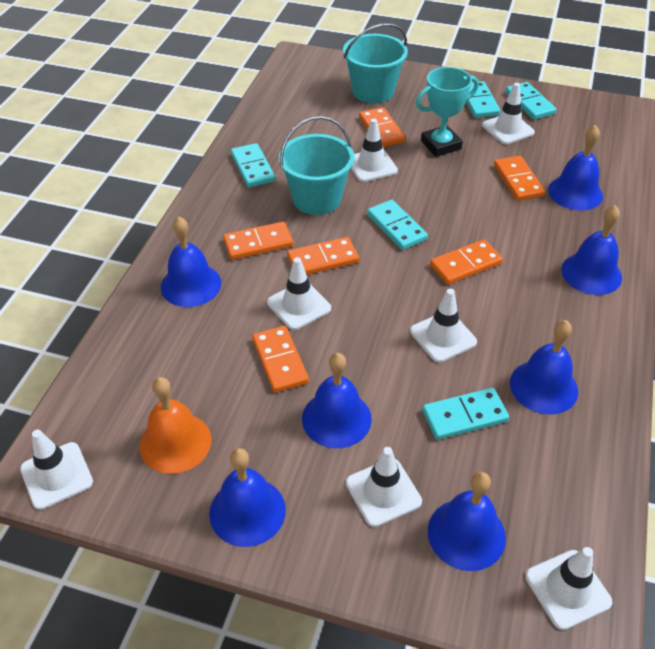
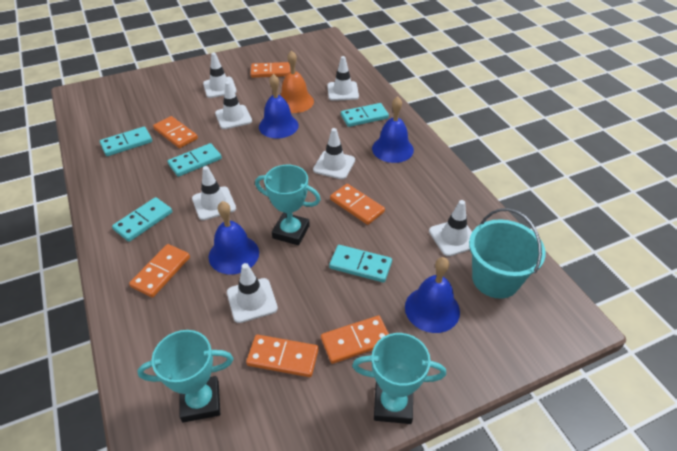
blue bell: 7 -> 4
turquoise bucket: 2 -> 1
turquoise trophy: 1 -> 3

